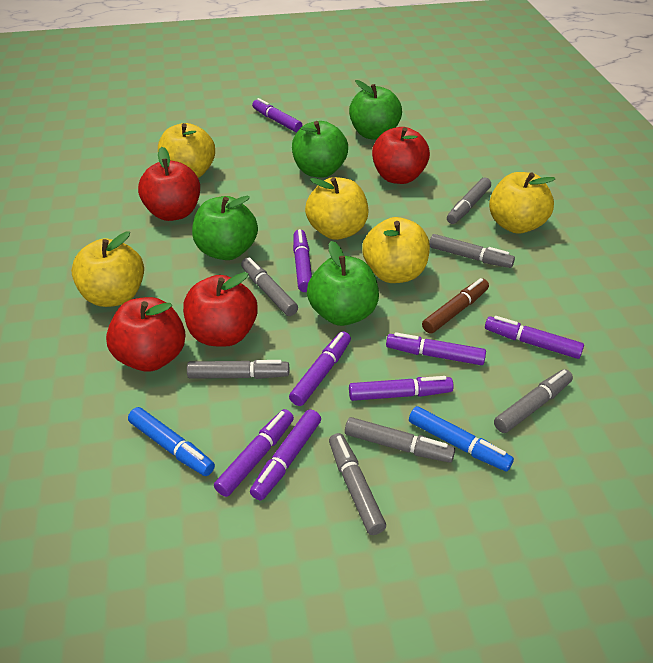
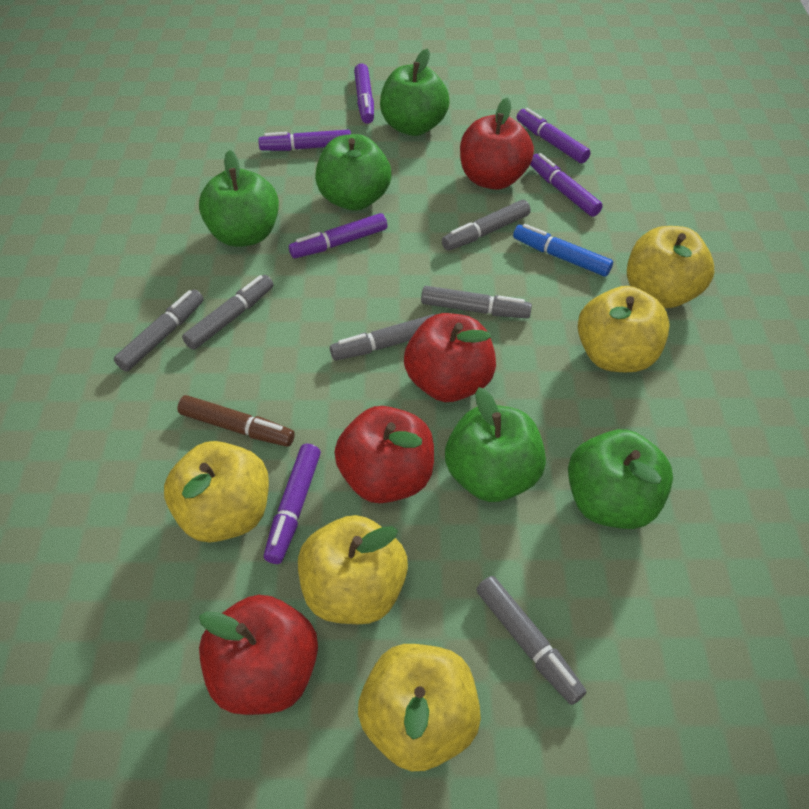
blue marker: 2 -> 1
green apple: 4 -> 5
grey marker: 7 -> 6
purple marker: 8 -> 6

